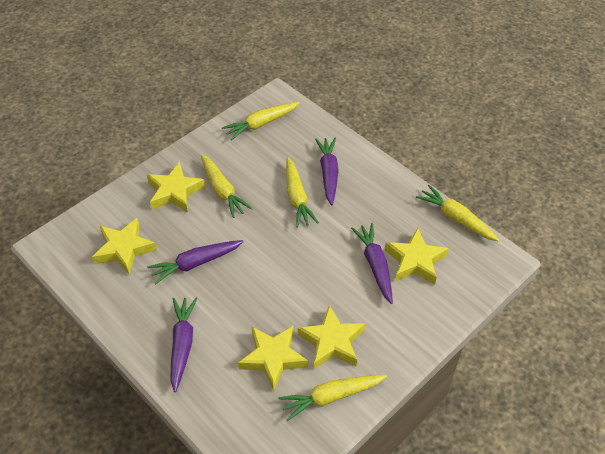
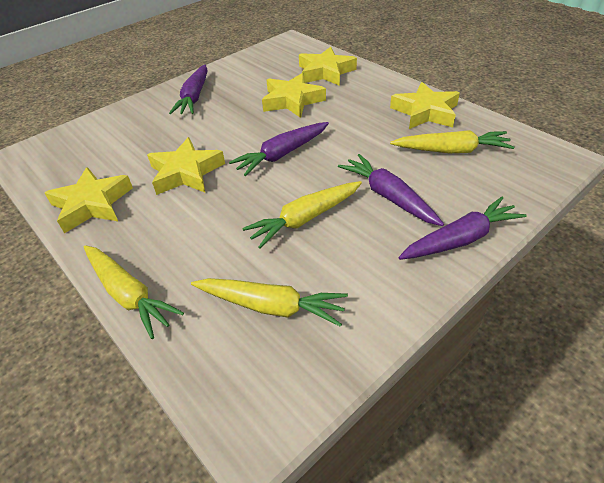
yellow carrot: 5 -> 4

